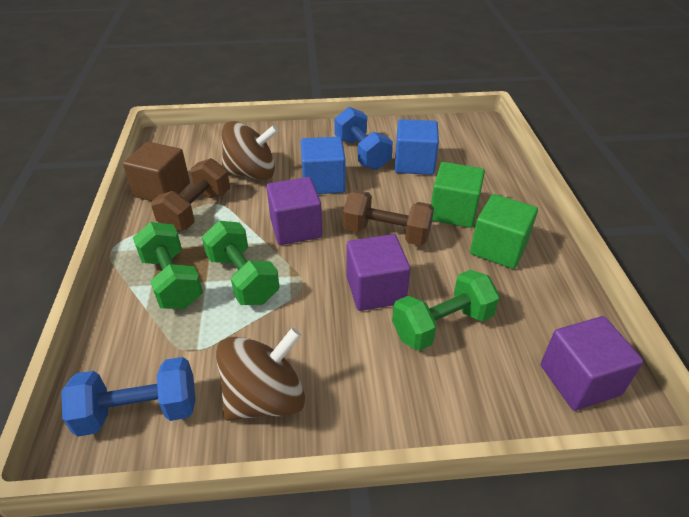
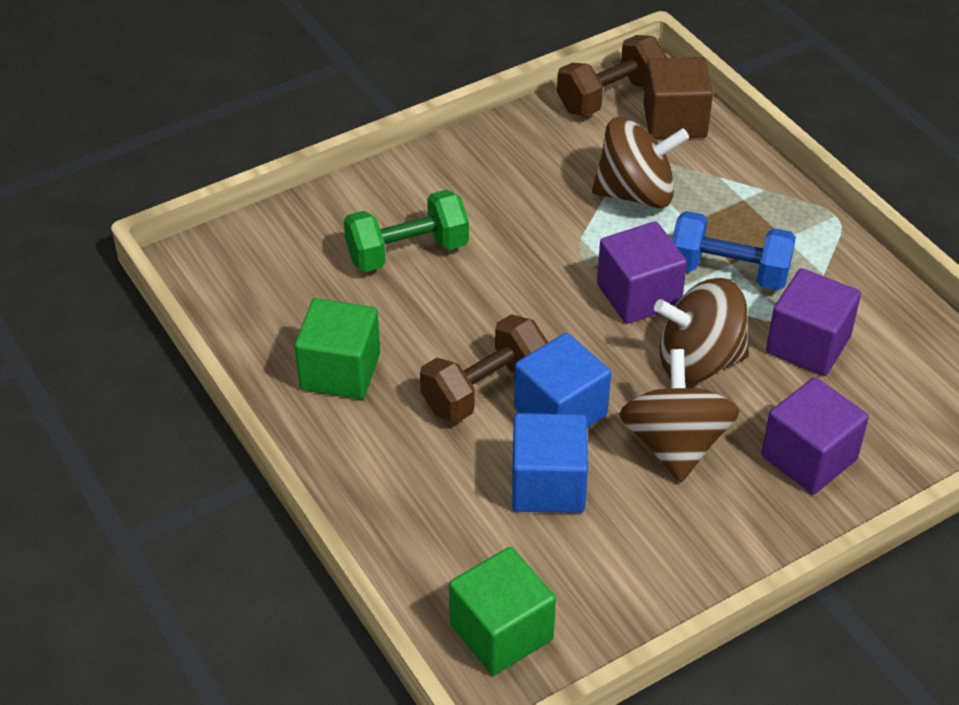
blue dumbbell: 2 -> 1
brown spinning top: 2 -> 3
green dumbbell: 3 -> 1

